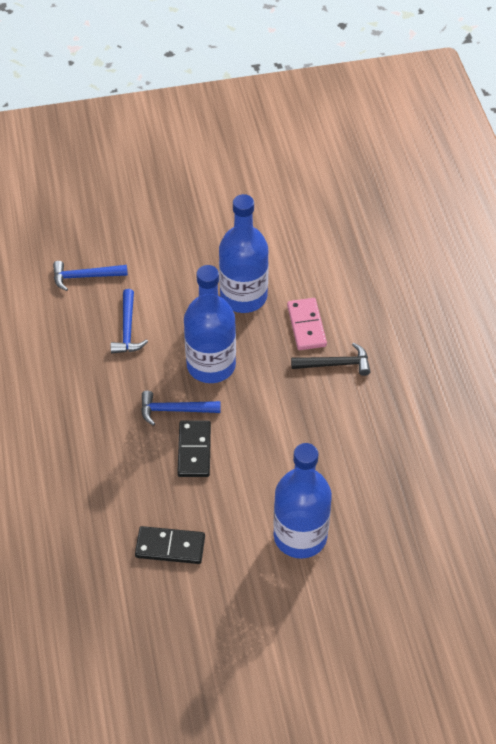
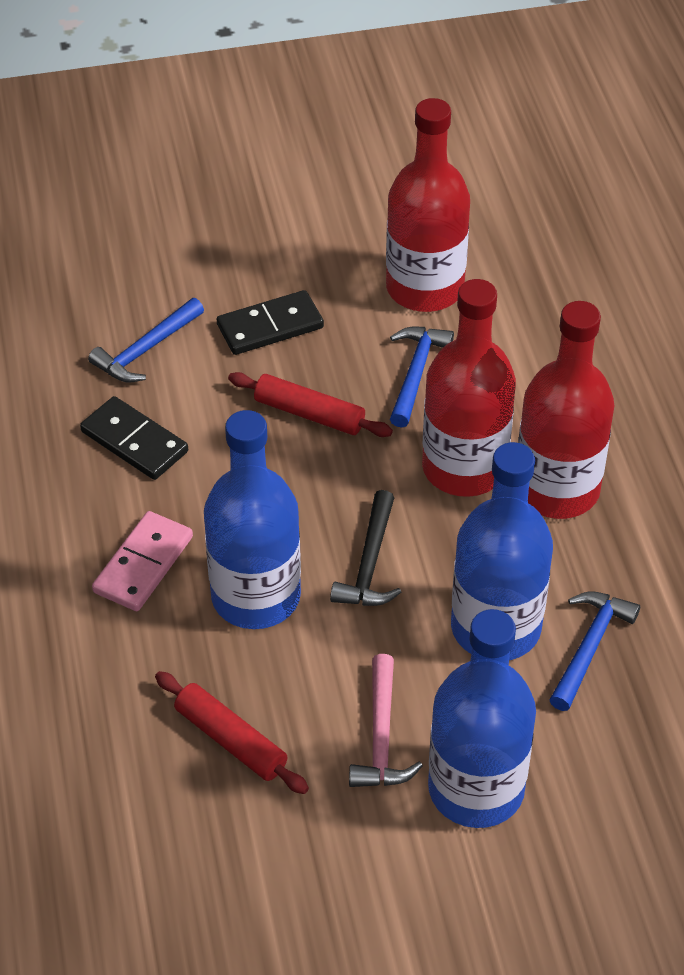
pink hammer: 0 -> 1
red bottle: 0 -> 3
red rolling pin: 0 -> 2

